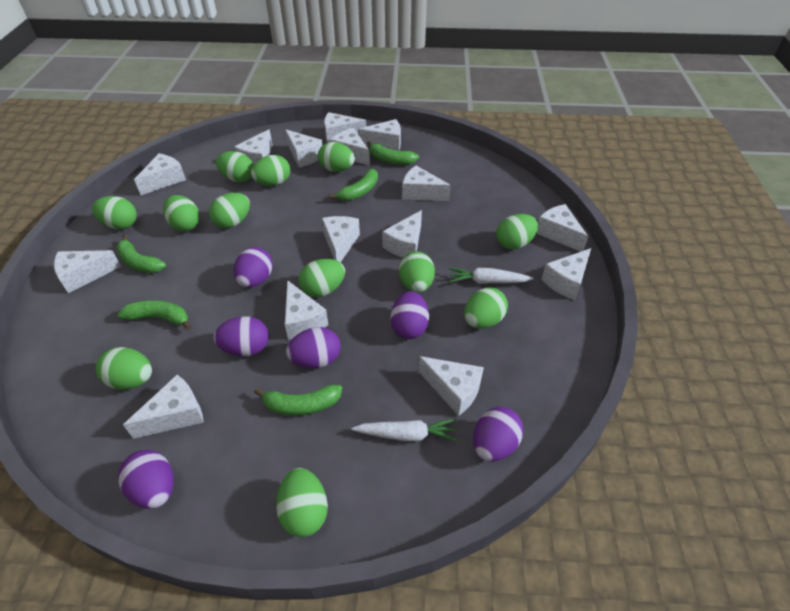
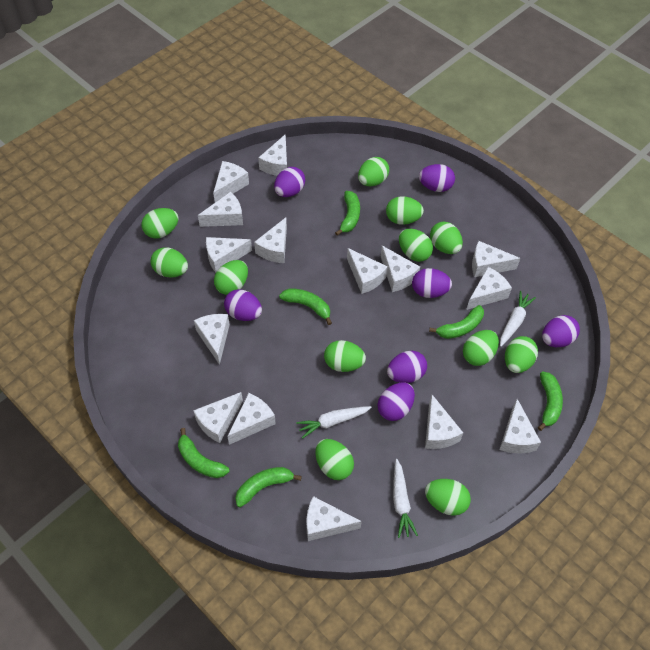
green banana: 5 -> 6
purple egg: 6 -> 7
white carrot: 2 -> 3

